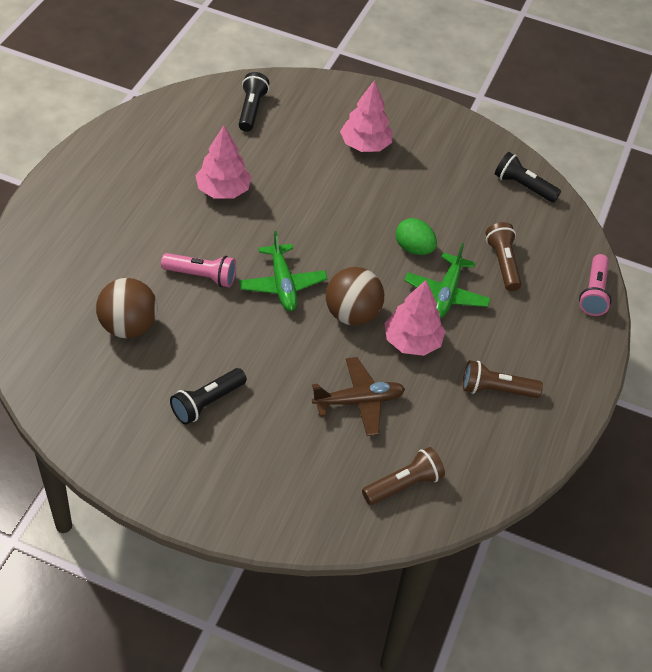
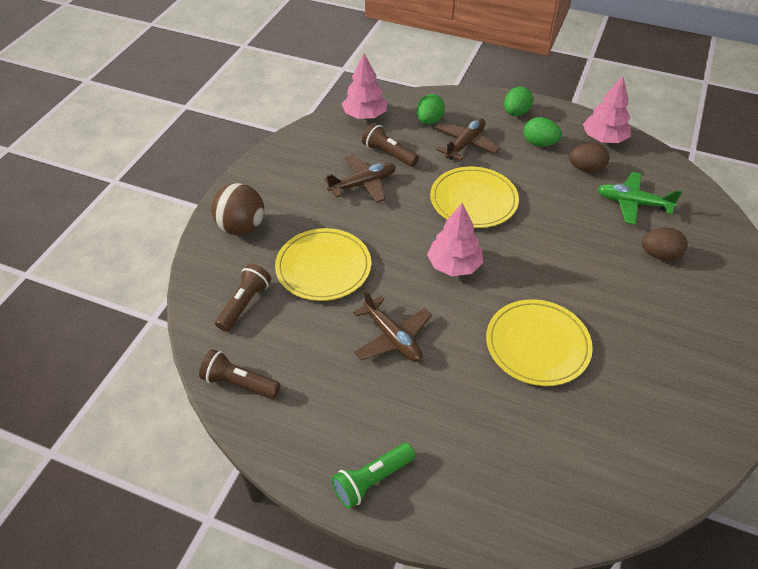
black flashlight: 3 -> 0
brown ball: 2 -> 1
brown egg: 0 -> 2
brown plane: 1 -> 3
green egg: 1 -> 3
green flashlight: 0 -> 1
green plane: 2 -> 1
pink flashlight: 2 -> 0
yellow plate: 0 -> 3

